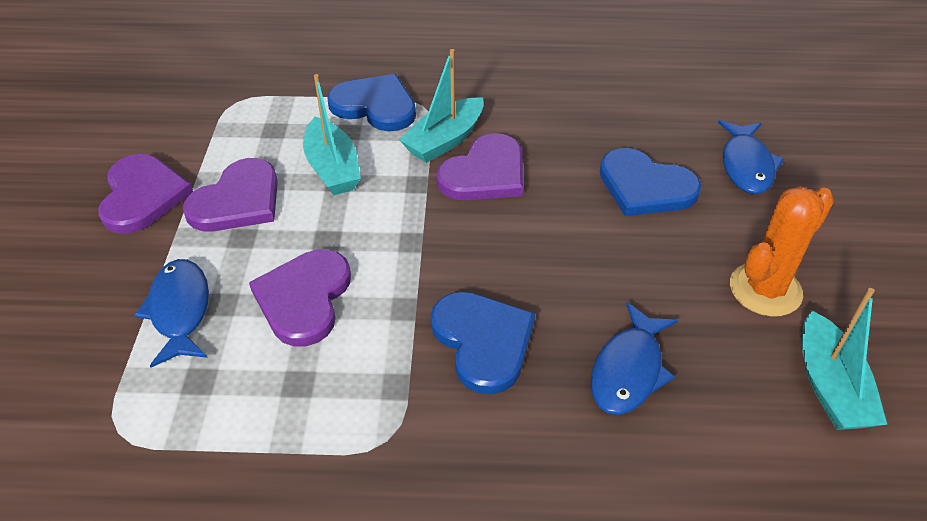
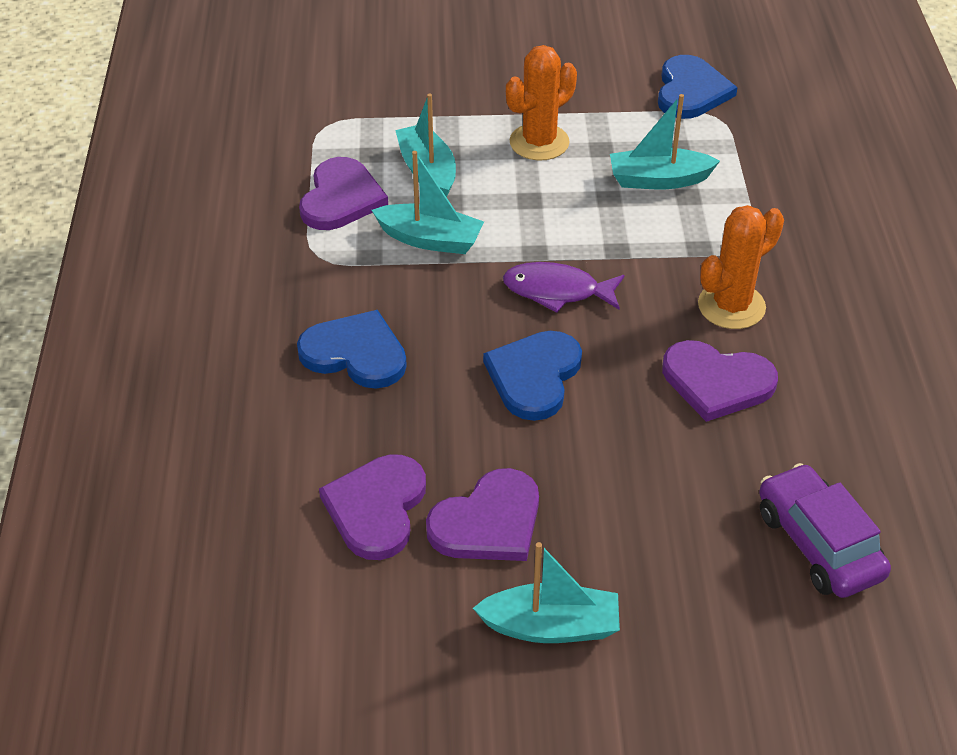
blue fish: 3 -> 0
orange cactus: 1 -> 2
purple car: 0 -> 1
purple fish: 0 -> 1
turquoise boat: 3 -> 4

